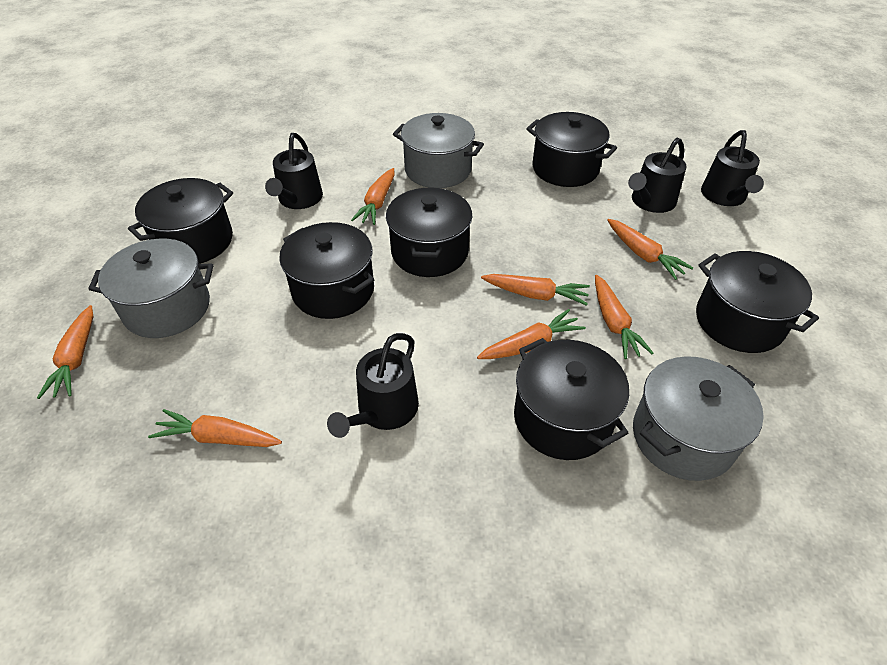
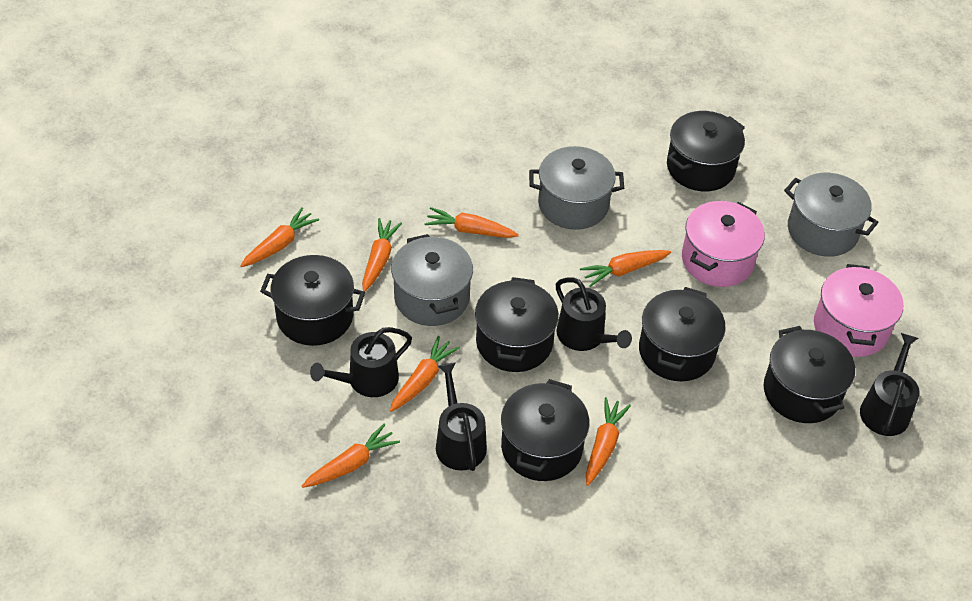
pink pot: 0 -> 2

